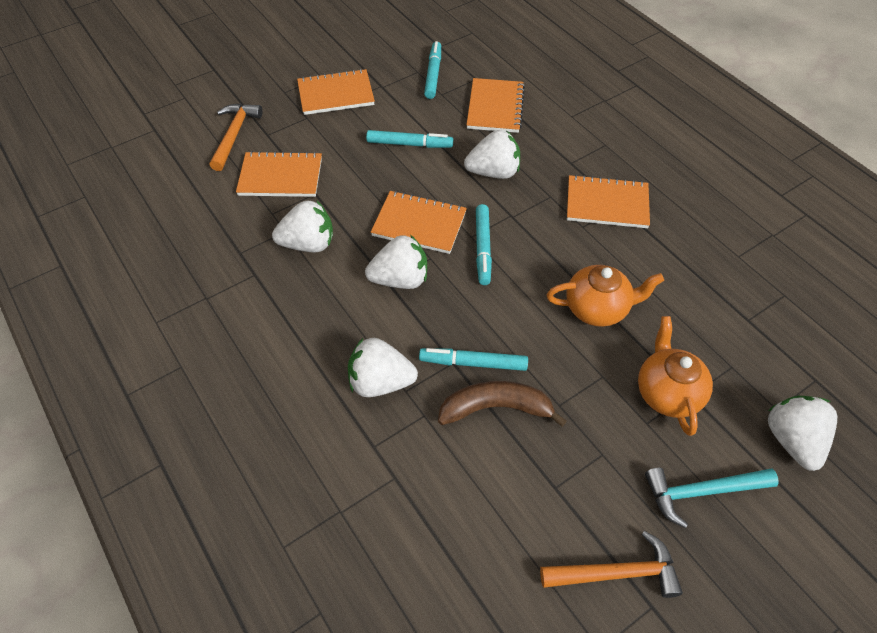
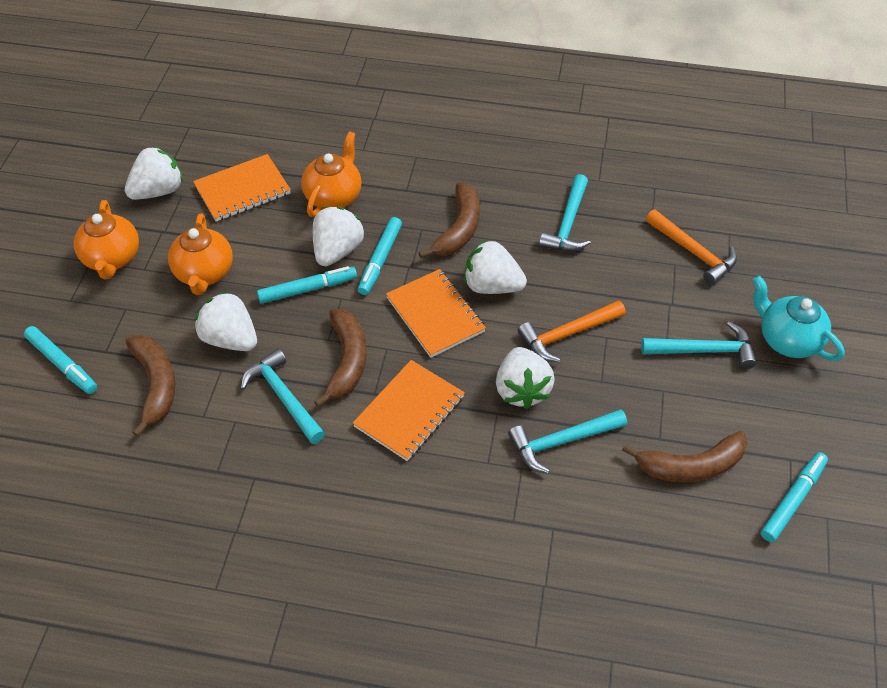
brown banana: 1 -> 4
orange notebook: 5 -> 3
orange teapot: 2 -> 3
turquoise hammer: 1 -> 4
turquoise teapot: 0 -> 1

